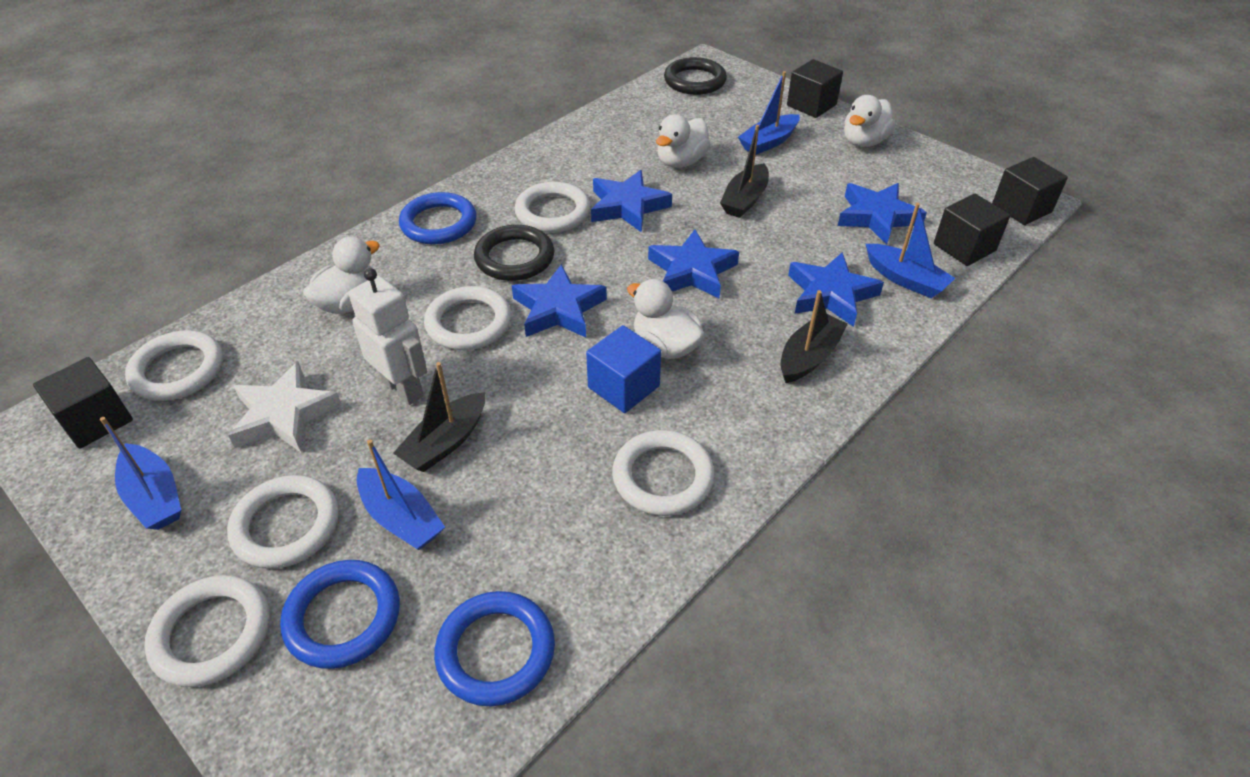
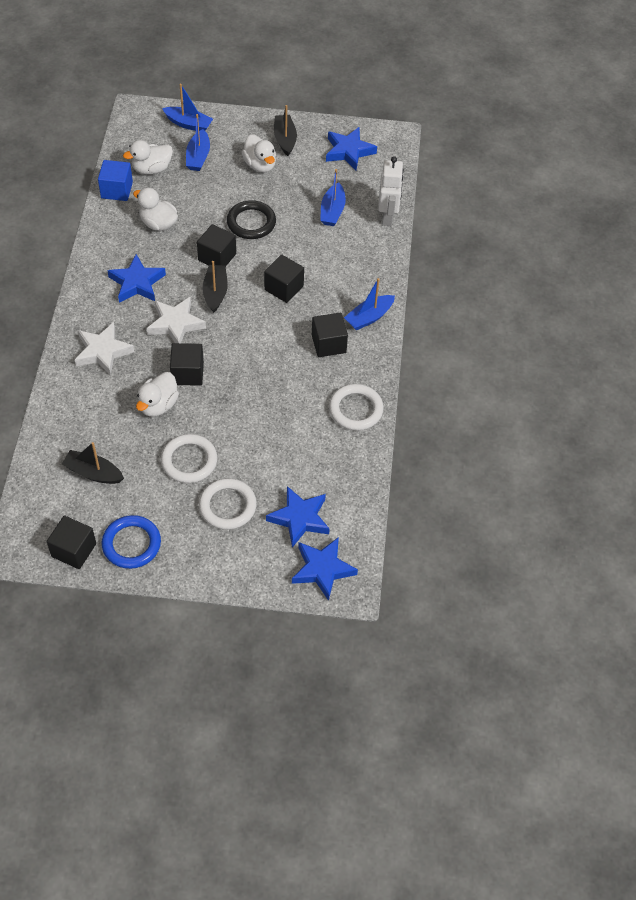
black cube: 4 -> 5
black ring: 2 -> 1
blue ring: 3 -> 1
blue star: 5 -> 4
white ring: 6 -> 3
white star: 1 -> 2

